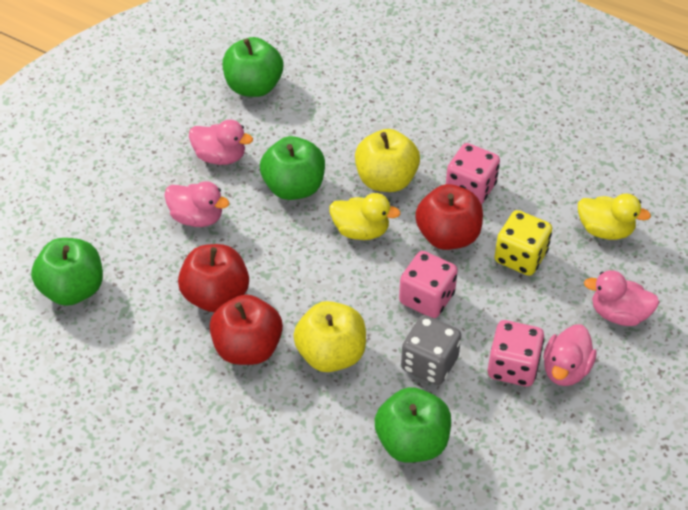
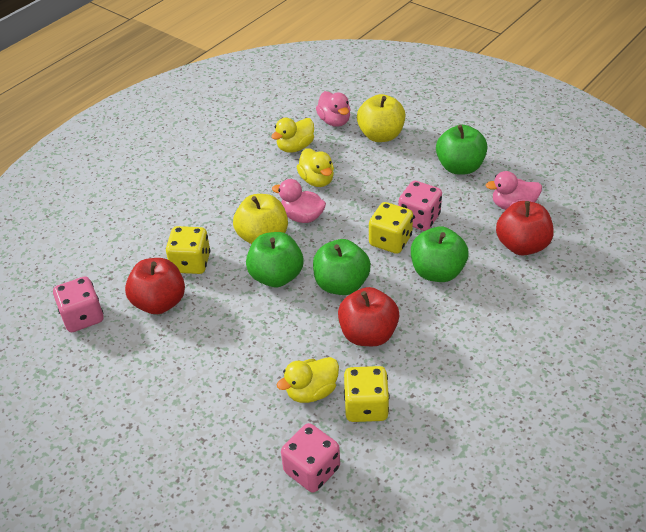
grey dice: 1 -> 0
pink duck: 4 -> 3
yellow dice: 1 -> 3
yellow duck: 2 -> 3

